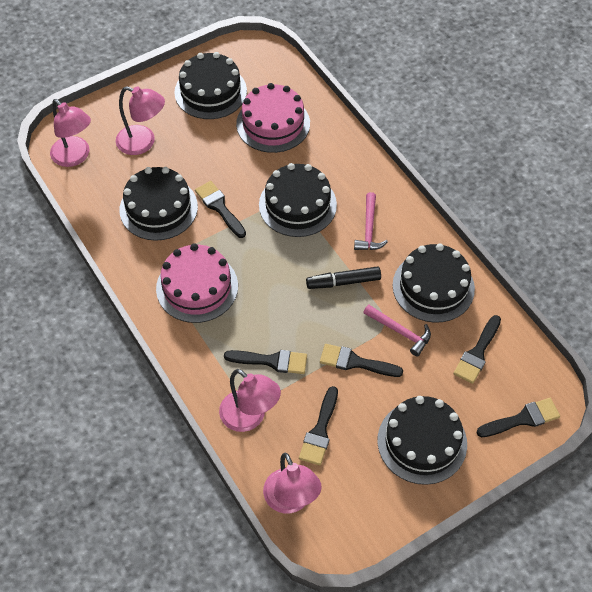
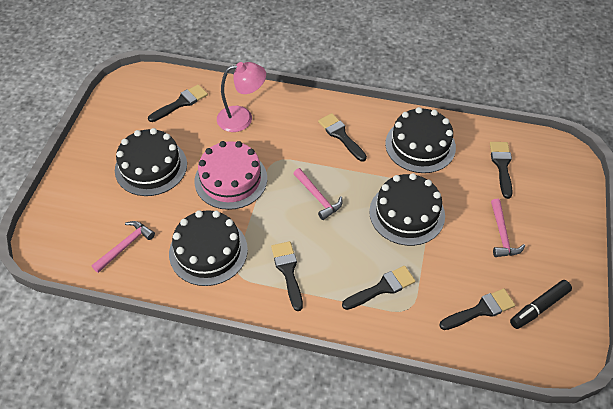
black cake: 5 -> 4
pink cake: 2 -> 1
pink hammer: 2 -> 3
pink lamp: 4 -> 1

